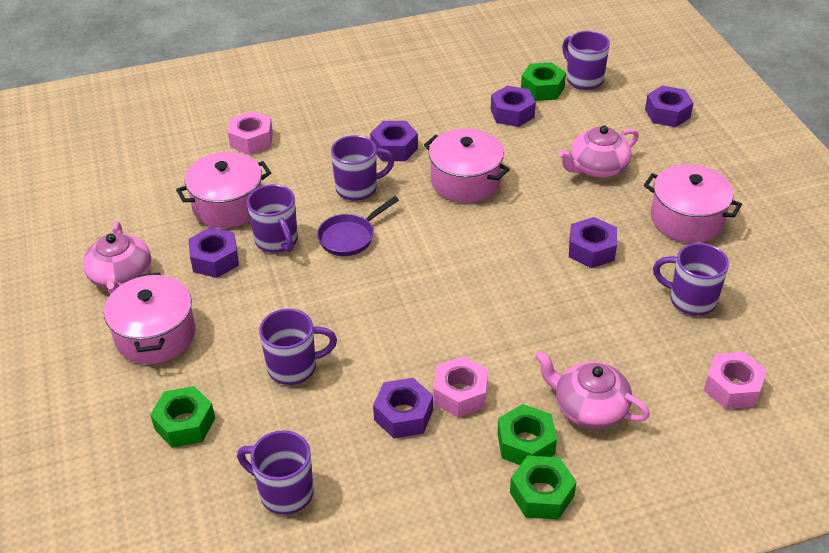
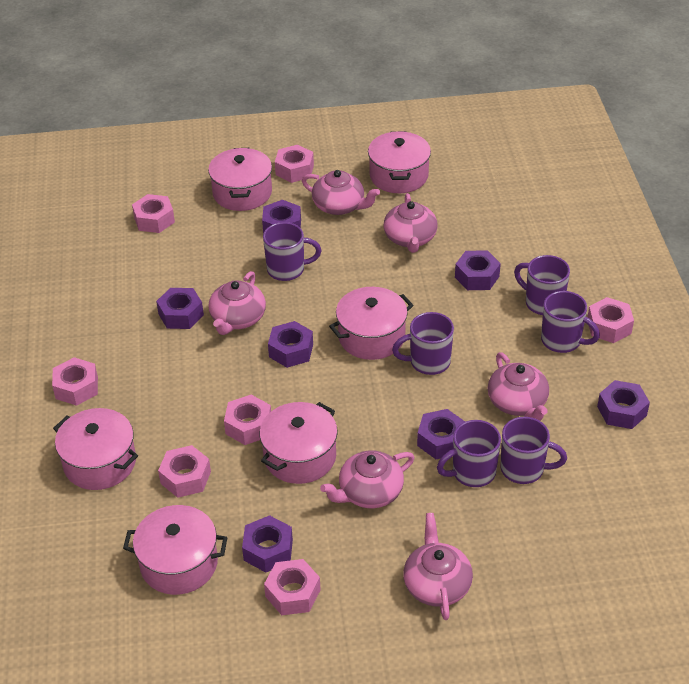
green nut: 4 -> 0
pink nut: 3 -> 7
pink pot: 4 -> 6
pink teapot: 3 -> 6
purple nut: 6 -> 7
purple pan: 1 -> 0

